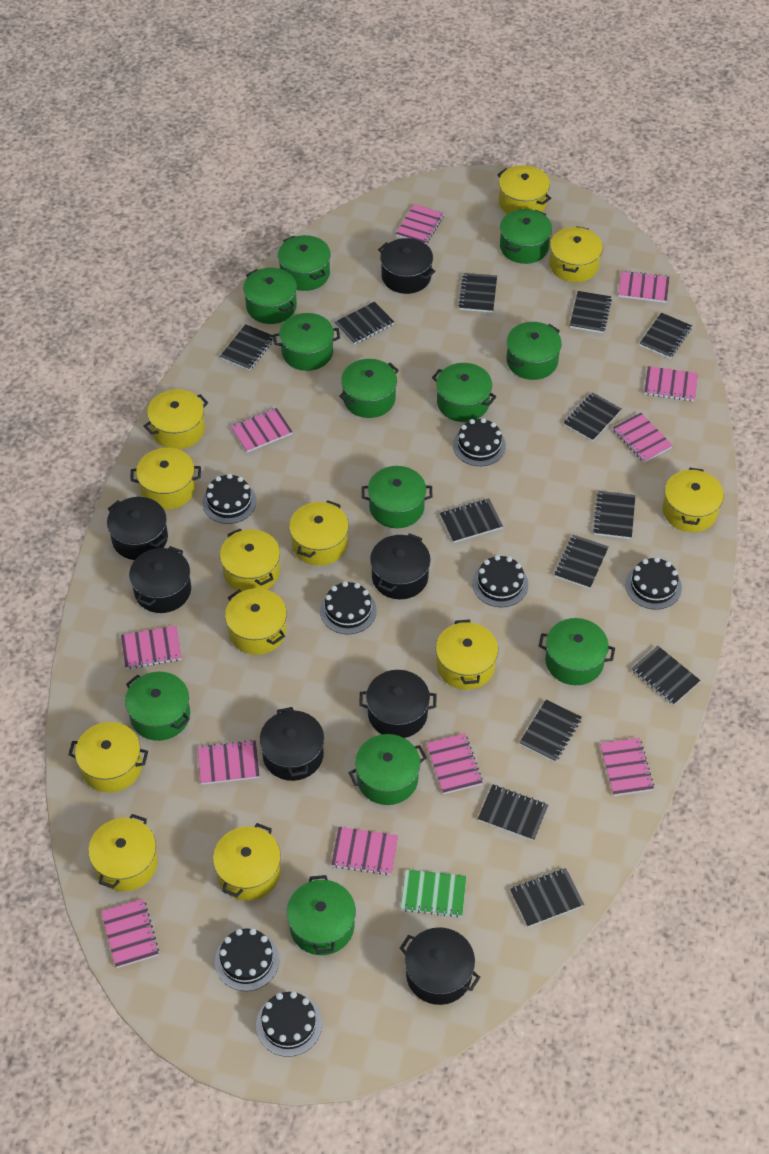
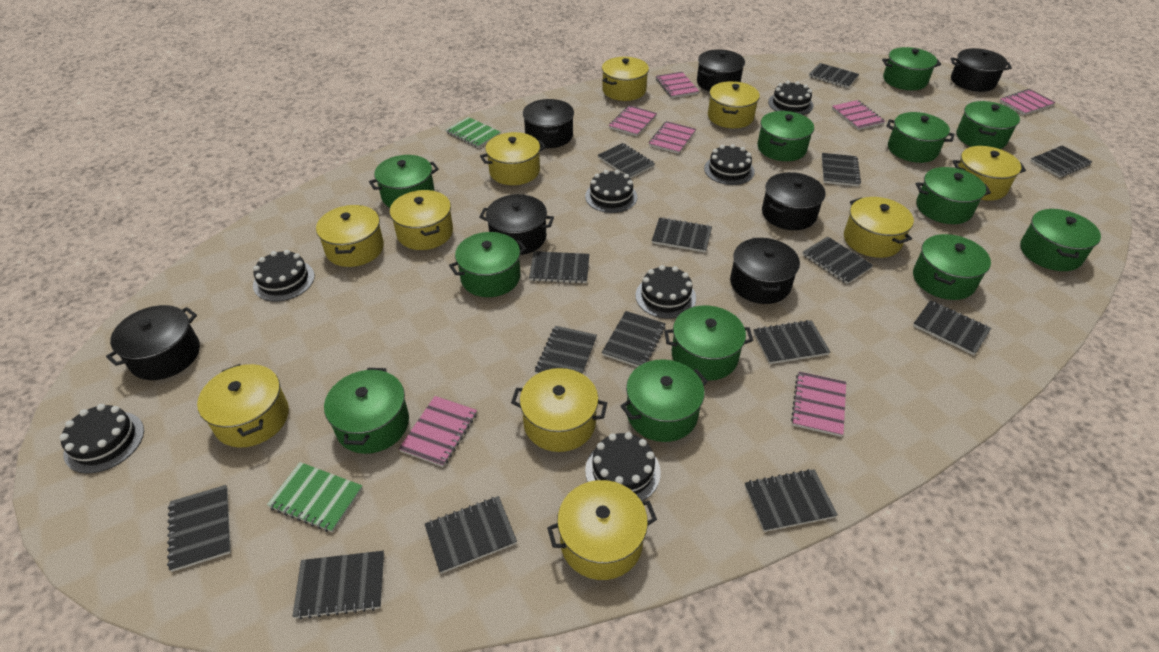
black notebook: 13 -> 15
green notebook: 1 -> 2
pink notebook: 11 -> 7
yellow pot: 12 -> 10

